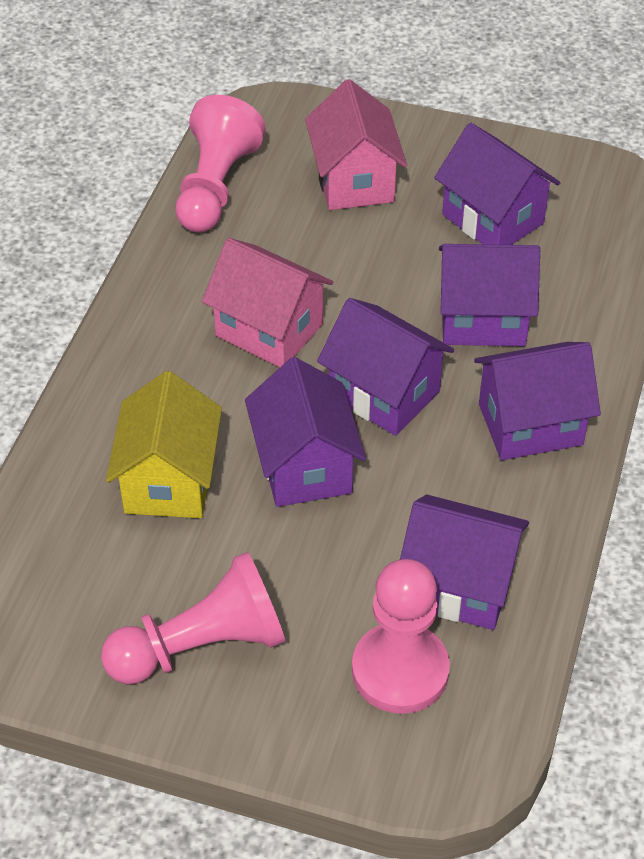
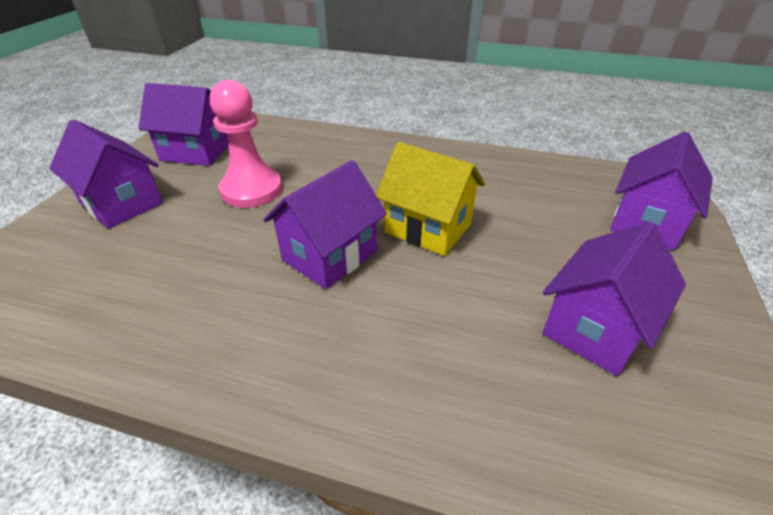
pink house: 2 -> 0
pink pawn: 3 -> 1
purple house: 6 -> 5

